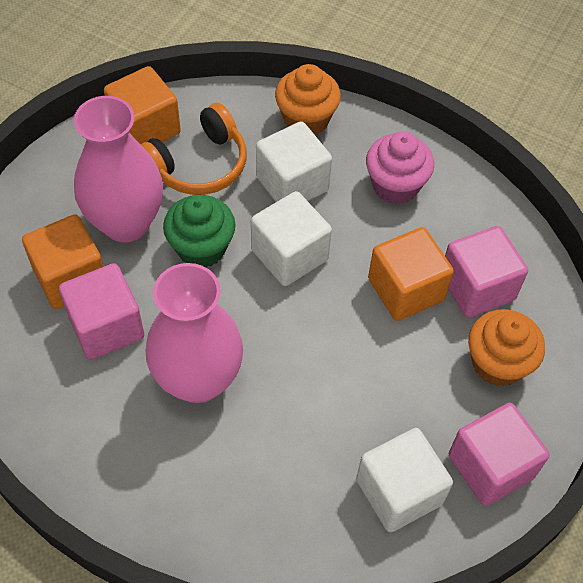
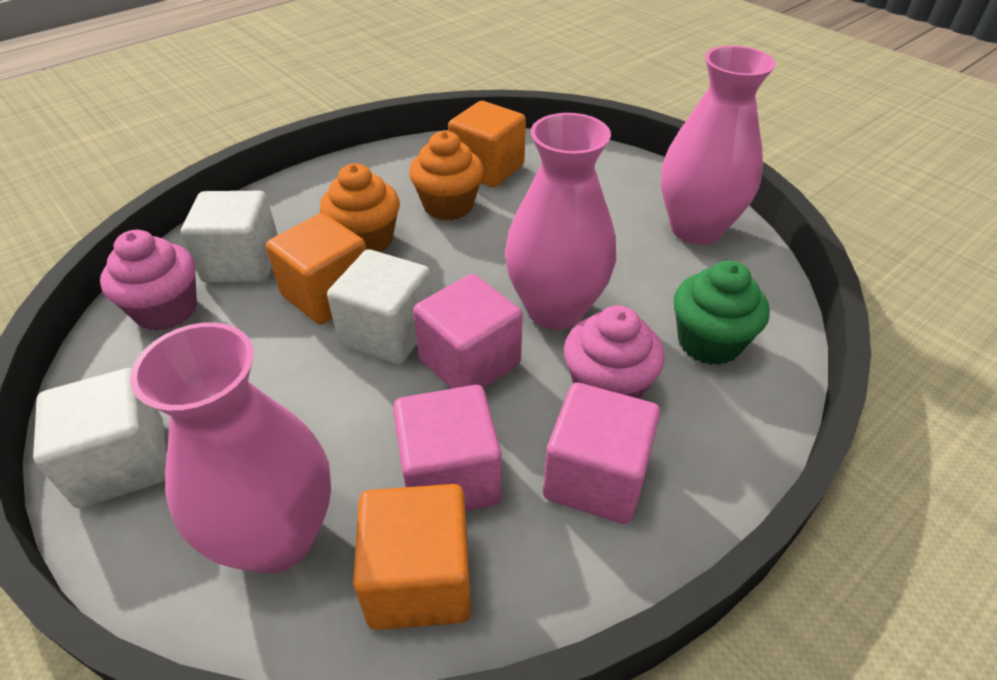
orange headphones: 1 -> 0
pink cupcake: 1 -> 2
pink vase: 2 -> 3

